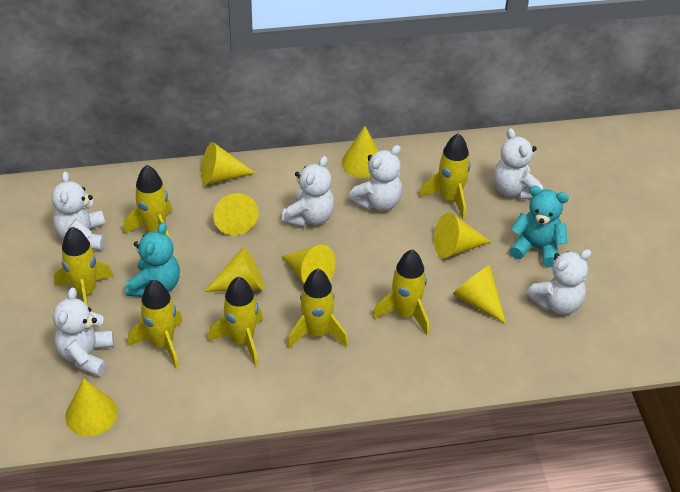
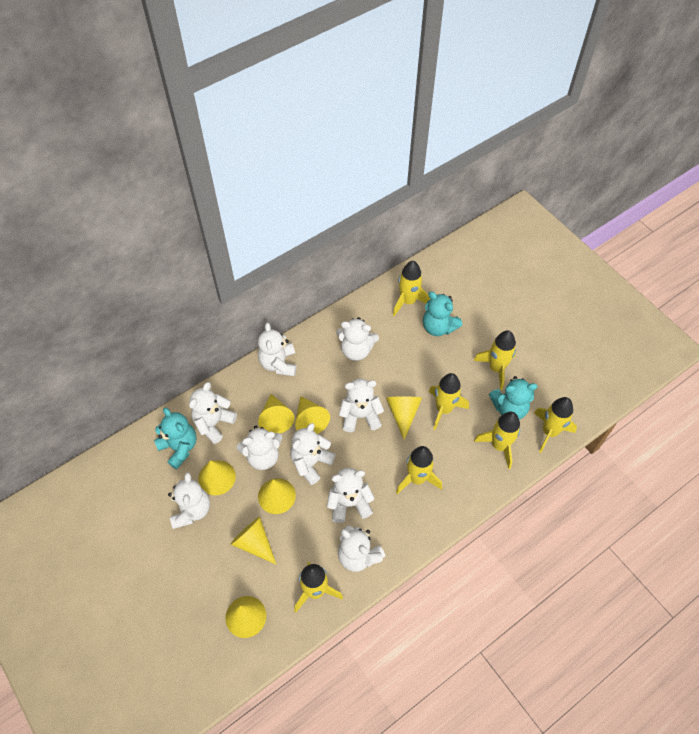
turquoise teddy bear: 2 -> 3
white teddy bear: 6 -> 9
yellow cone: 8 -> 7

